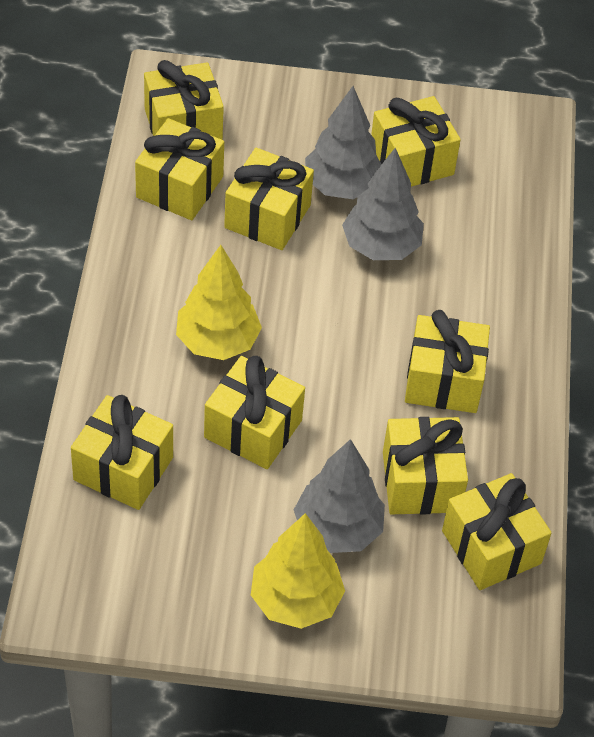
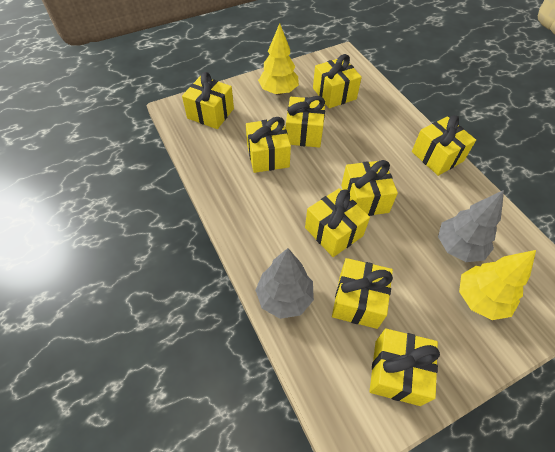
grey tree: 3 -> 2

